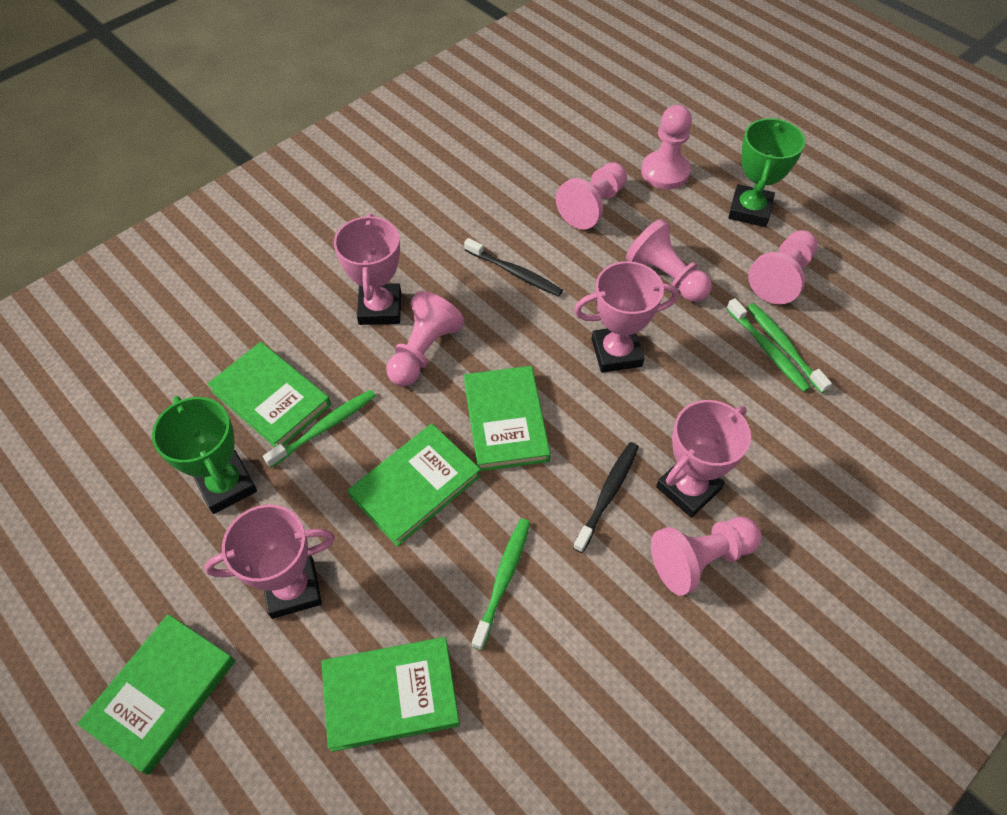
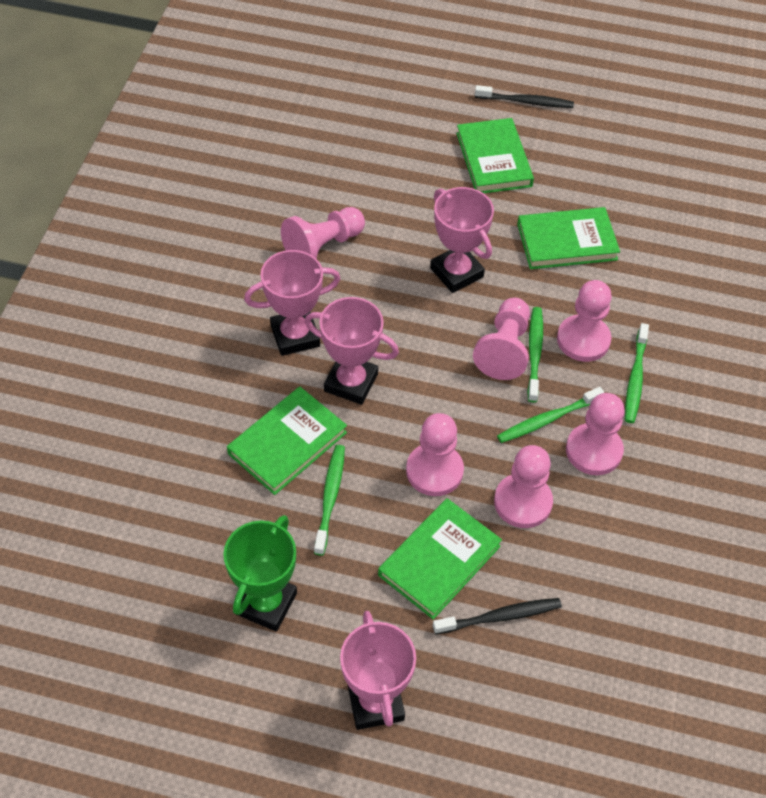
green book: 5 -> 4
green trophy: 2 -> 1

